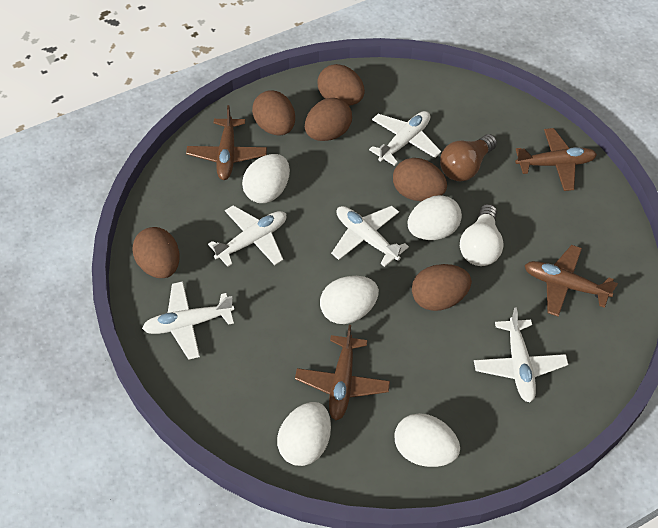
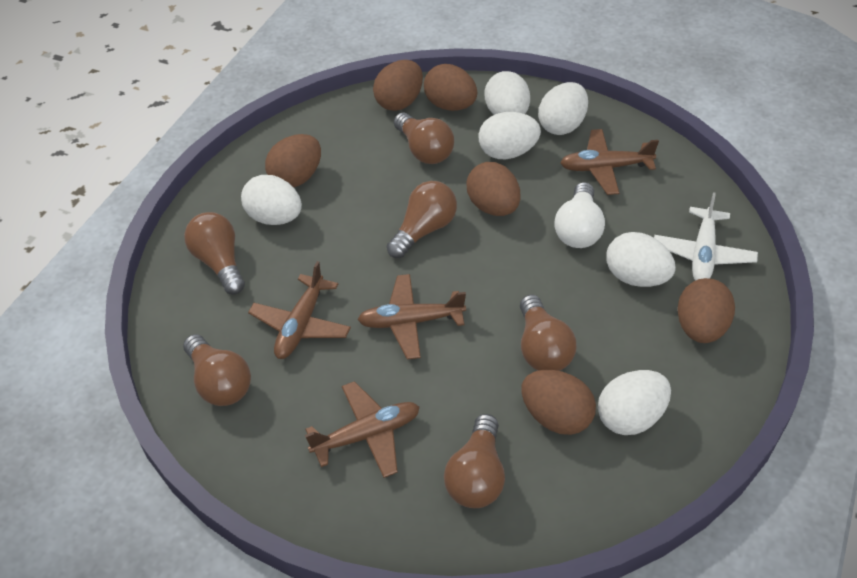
brown light bulb: 1 -> 6
white egg: 5 -> 6
white plane: 5 -> 1

